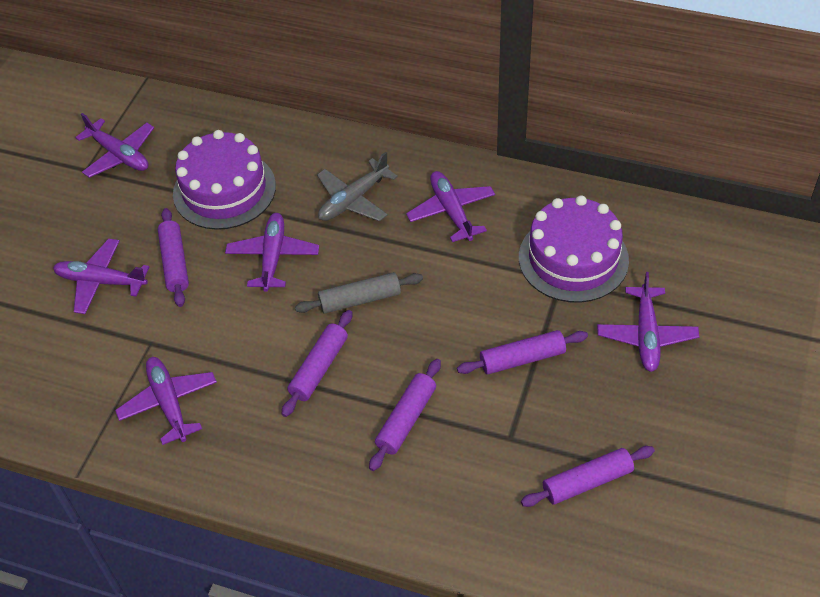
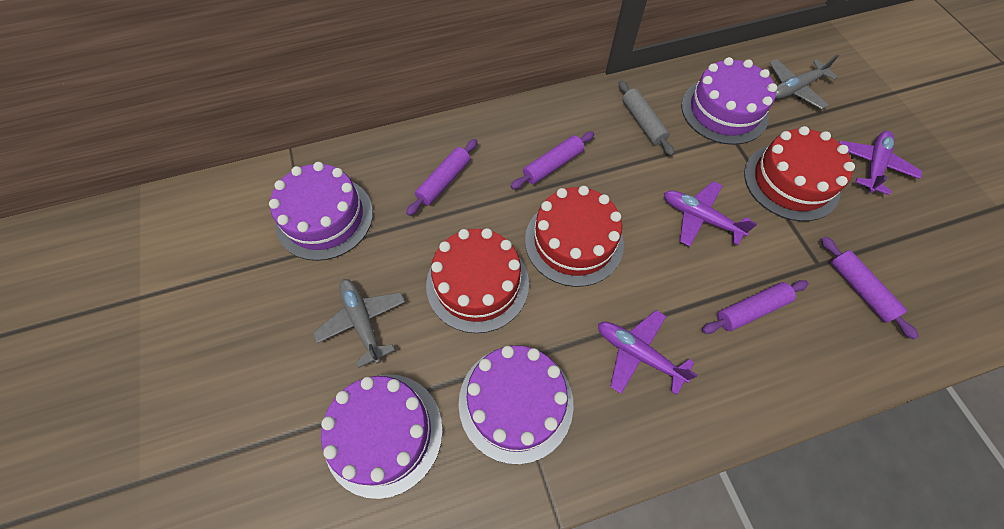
grey plane: 1 -> 2
purple cake: 2 -> 4
purple plane: 6 -> 3
purple rolling pin: 5 -> 4
red cake: 0 -> 3

